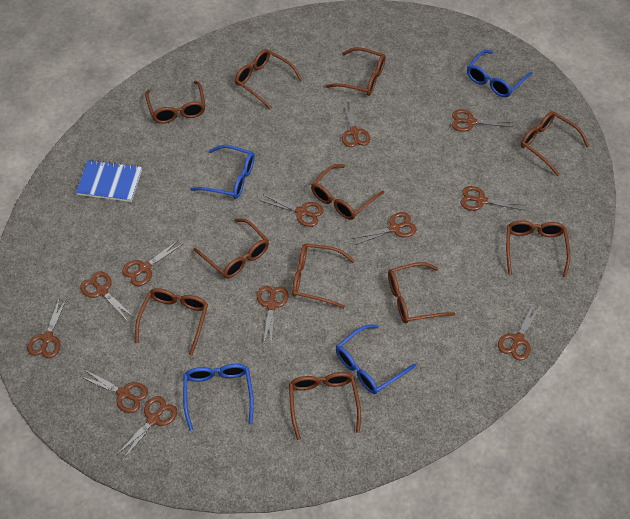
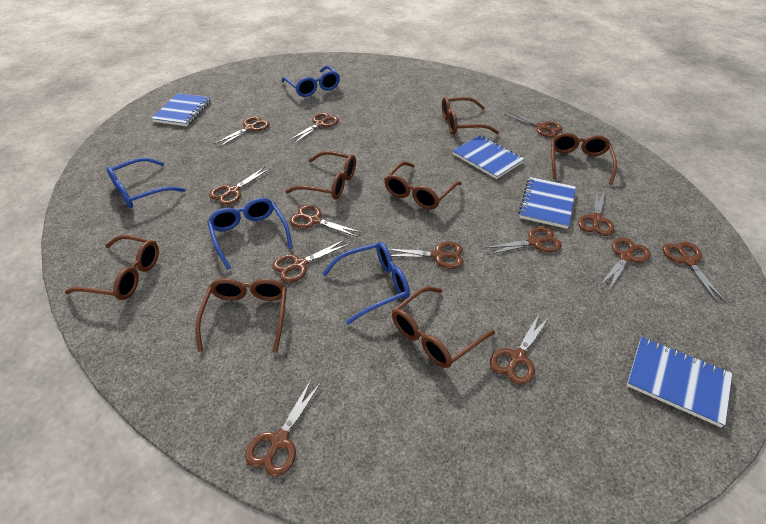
blue notebook: 1 -> 4
brown glasses: 11 -> 7
brown scissors: 12 -> 13

